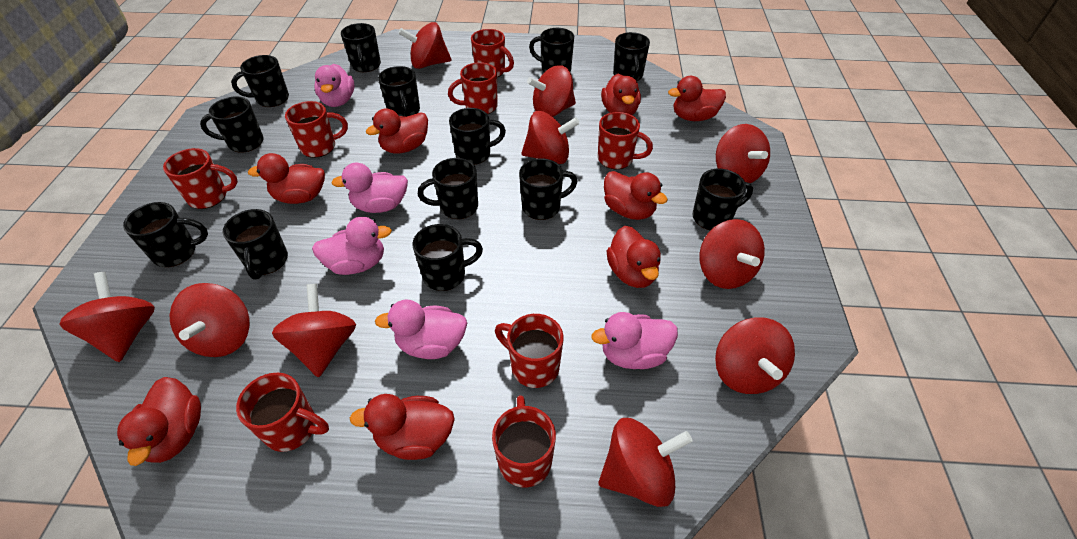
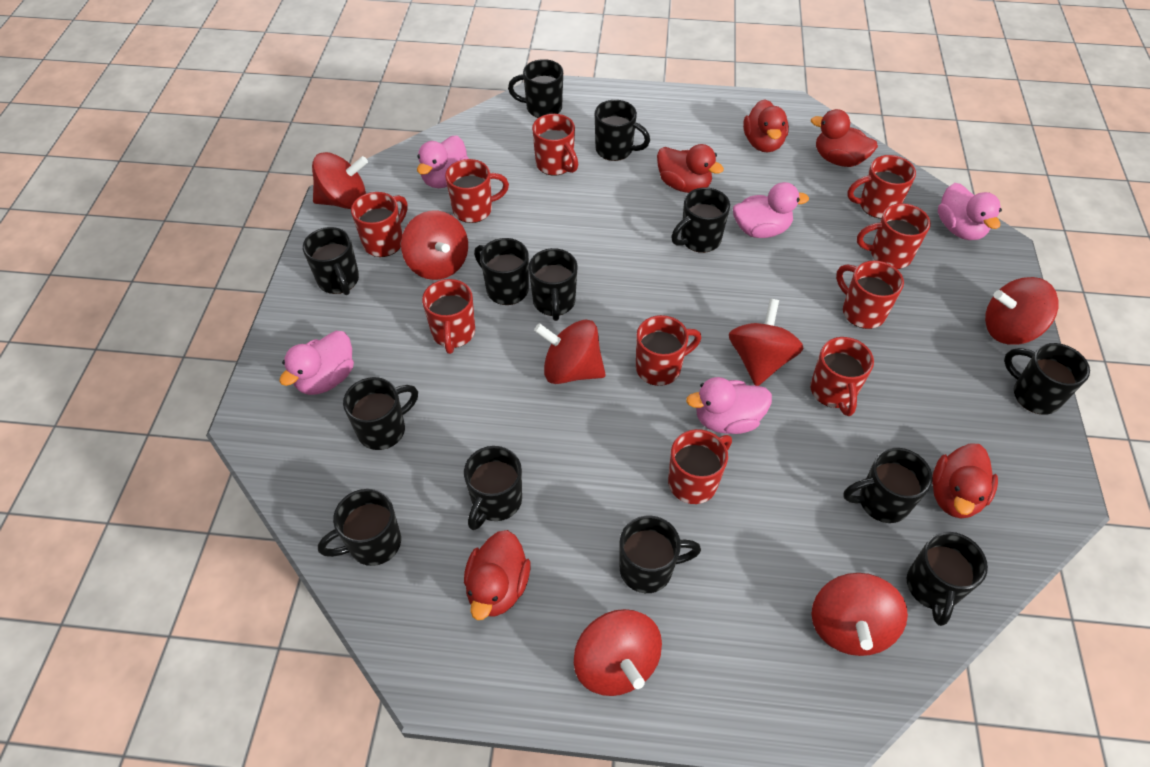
red duck: 8 -> 5
red mug: 8 -> 10
red spinning top: 10 -> 7

